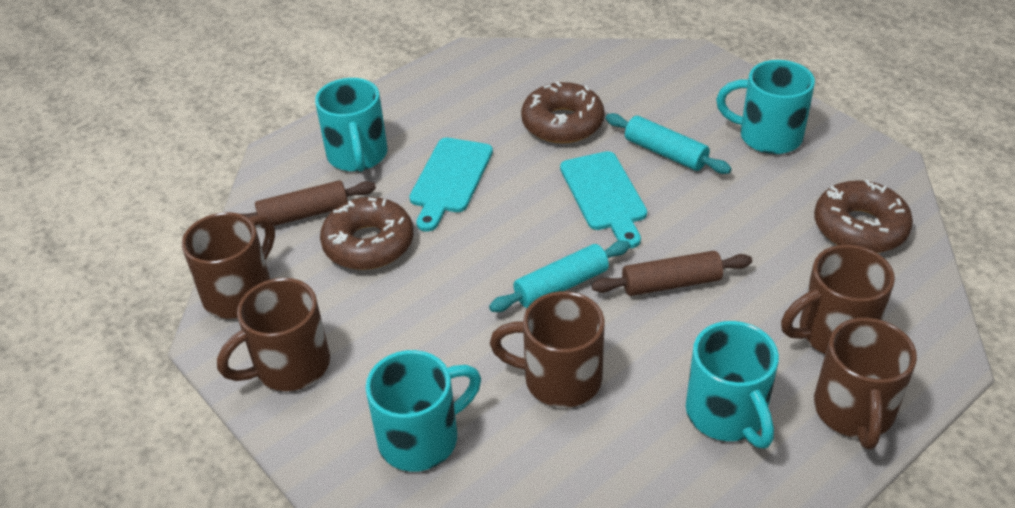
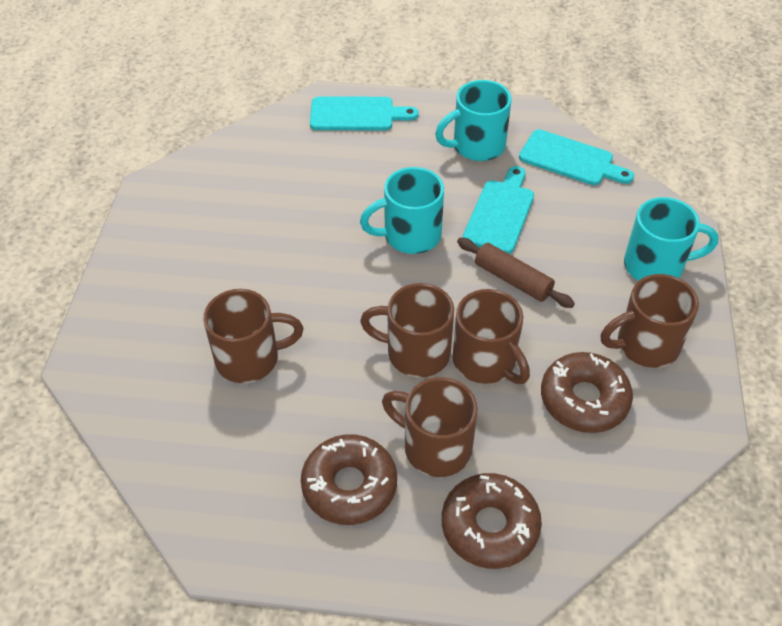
brown rolling pin: 2 -> 1
turquoise cutting board: 2 -> 3
turquoise mug: 4 -> 3
turquoise rolling pin: 2 -> 0

